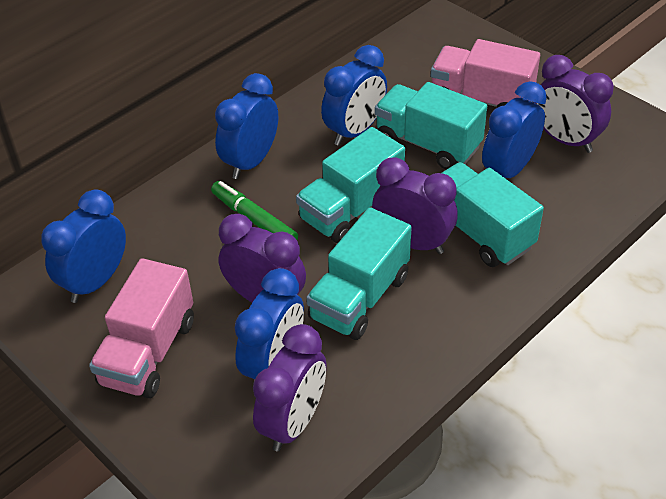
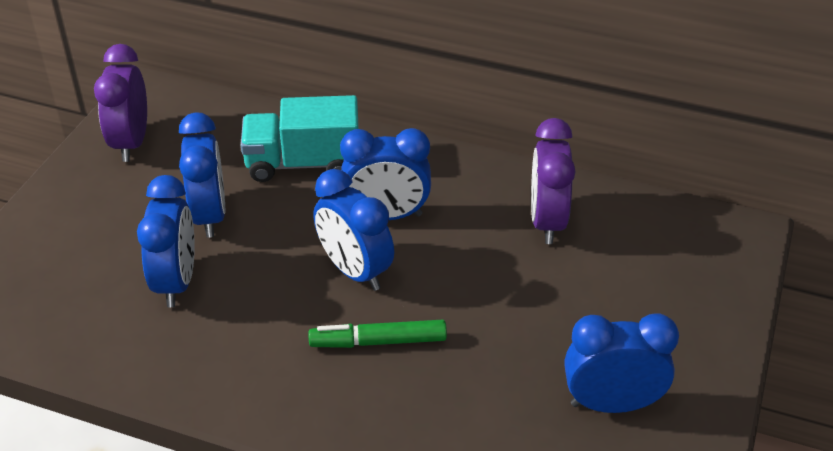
pink truck: 2 -> 0
purple clock: 4 -> 2
turquoise truck: 4 -> 1

